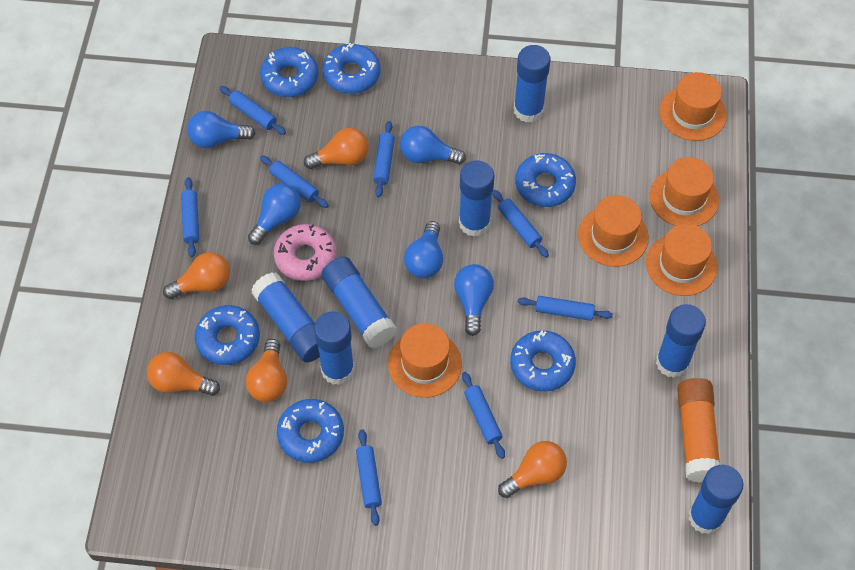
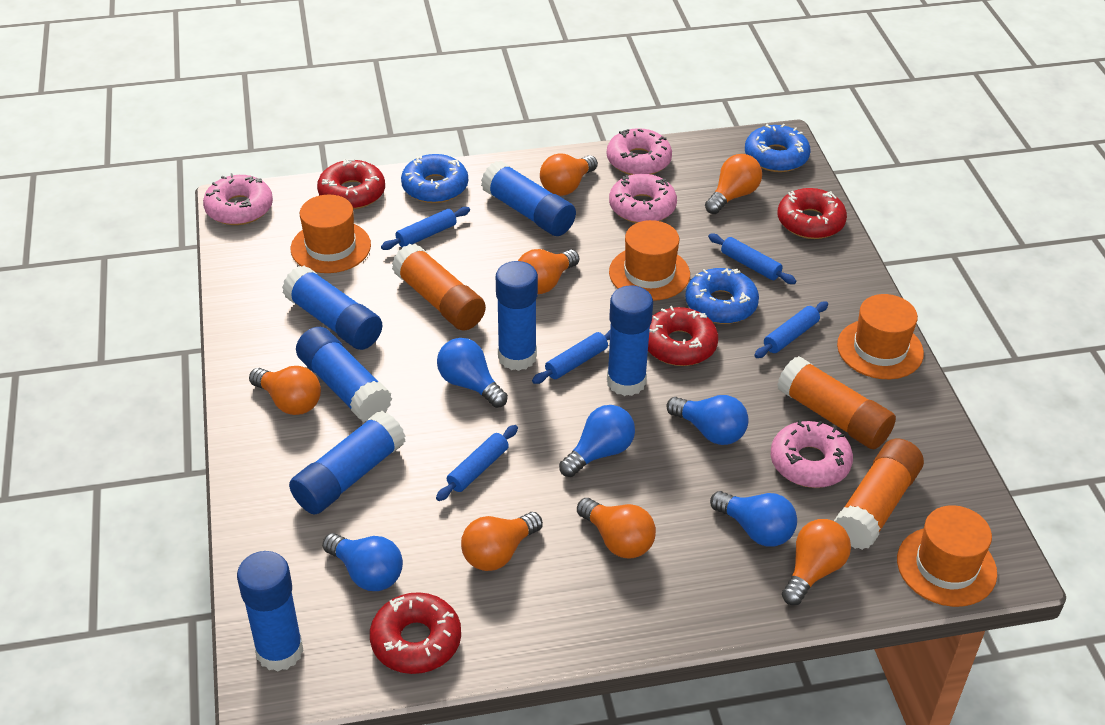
blue donut: 6 -> 3
blue rolling pin: 8 -> 5
orange glue stick: 1 -> 3
orange hat: 5 -> 4
orange light bulb: 5 -> 7
pink donut: 1 -> 4
red donut: 0 -> 4

